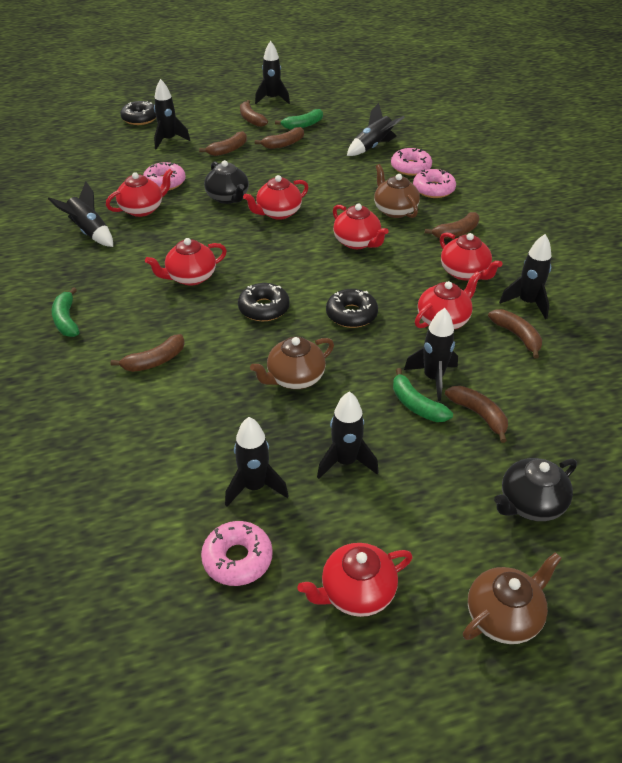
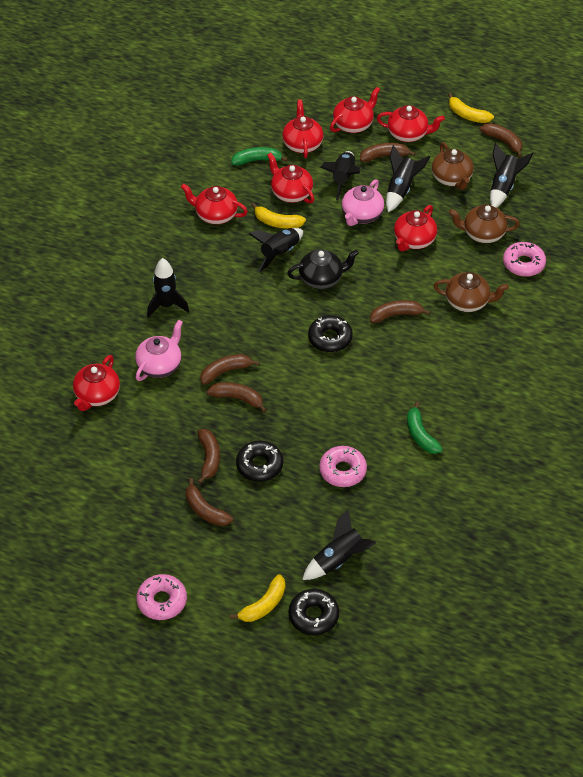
black rocket: 8 -> 6
black teapot: 2 -> 1
green banana: 3 -> 2
pink donut: 4 -> 3
pink teapot: 0 -> 2
yellow banana: 0 -> 3

